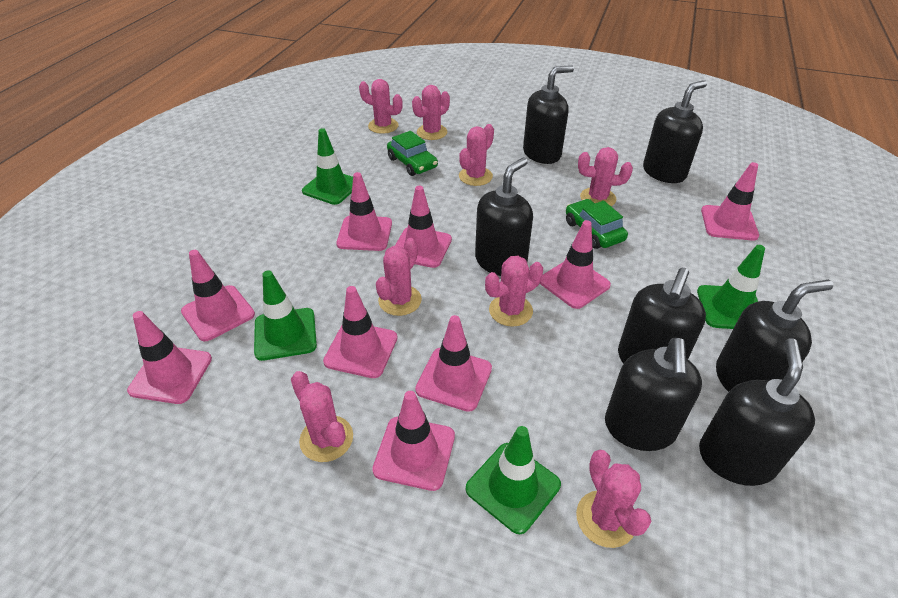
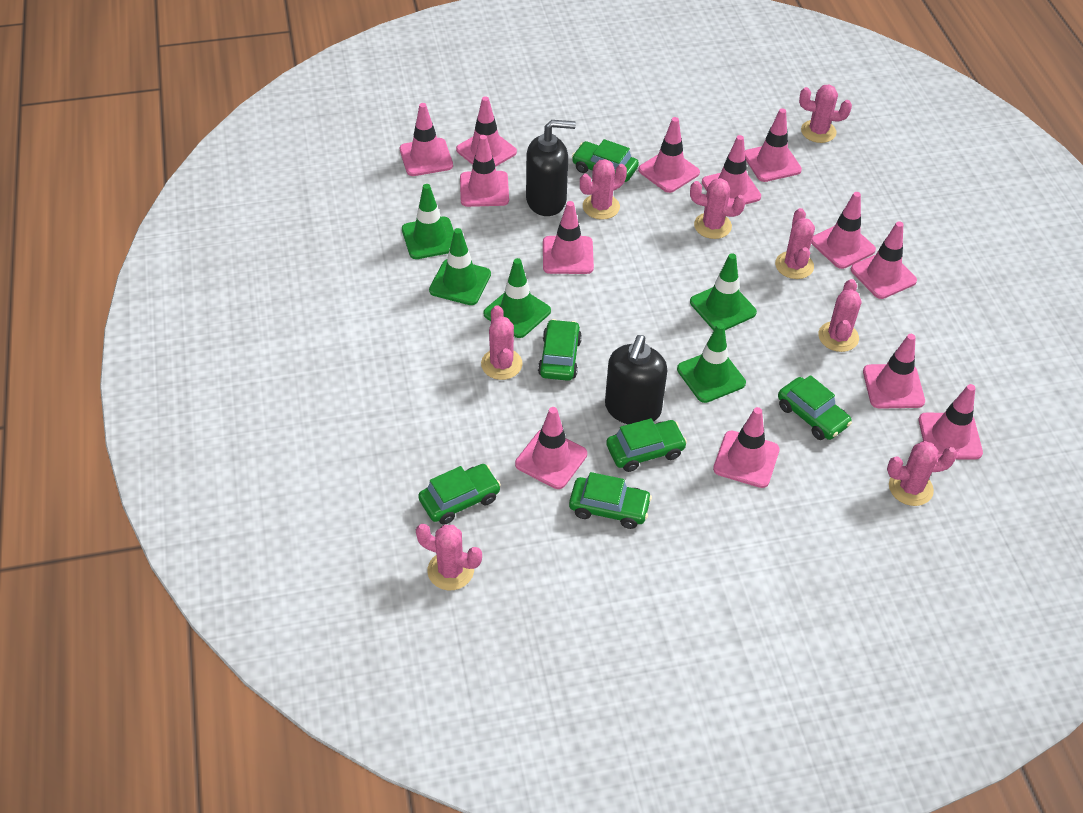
black soap dispenser: 7 -> 2
green car: 2 -> 6
green traffic cone: 4 -> 5
pink traffic cone: 9 -> 13

